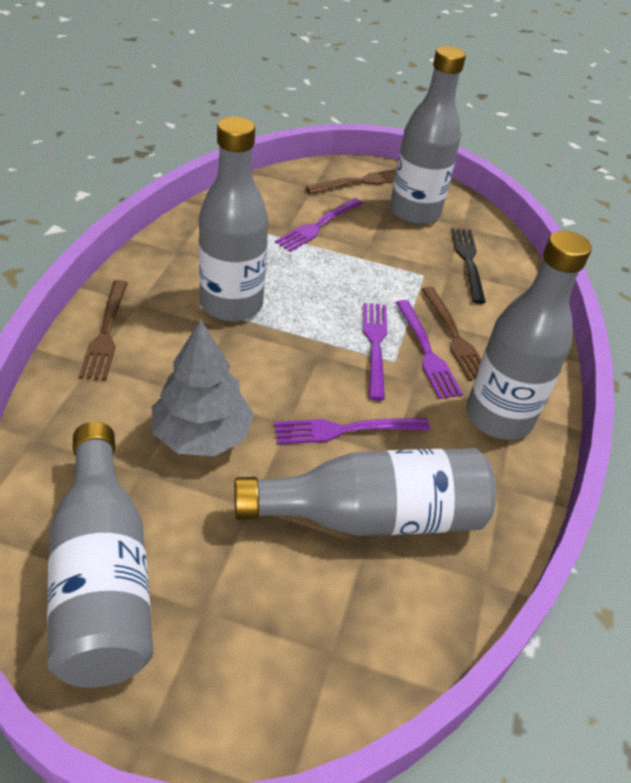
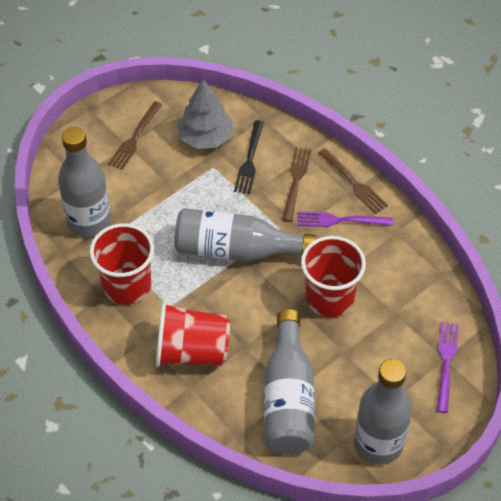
grey bottle: 5 -> 4
purple fork: 4 -> 2
red cup: 0 -> 3

